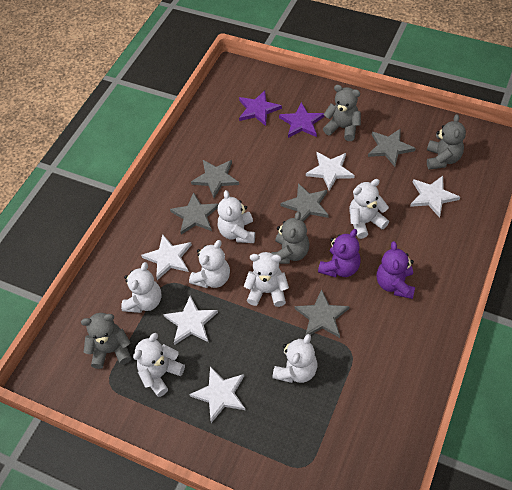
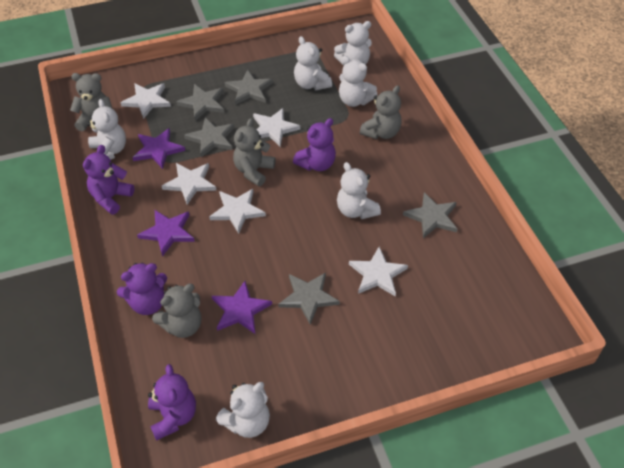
purple star: 2 -> 3
purple teddy bear: 2 -> 4
white teddy bear: 7 -> 6

